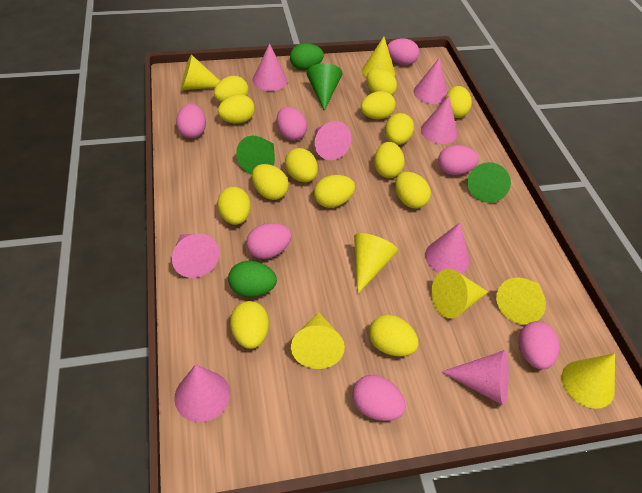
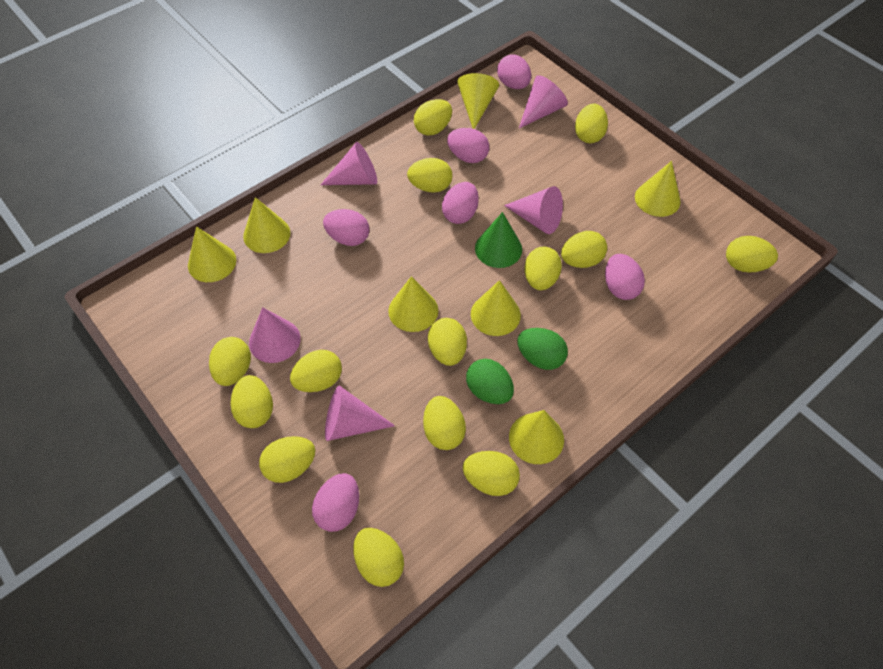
green cone: 3 -> 1
pink cone: 8 -> 5
pink egg: 7 -> 6

